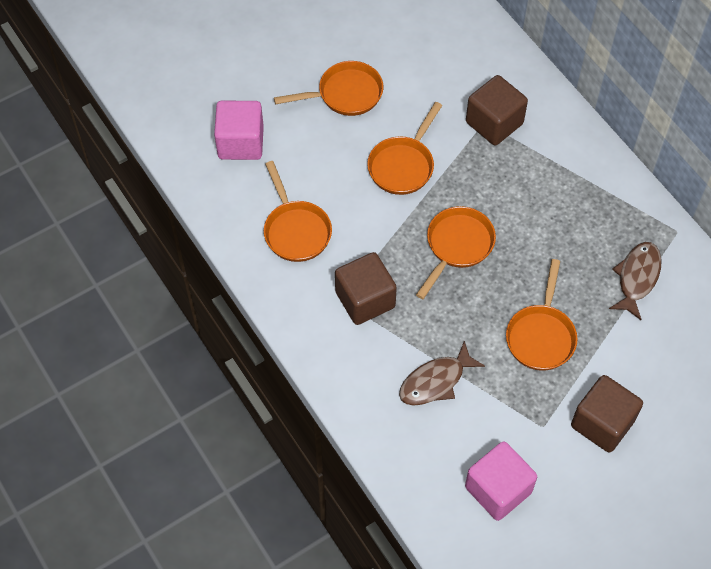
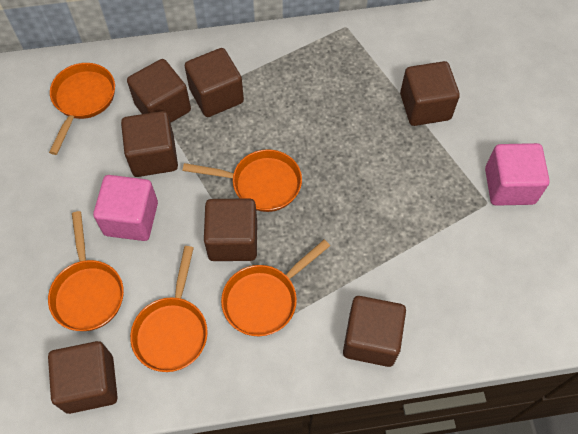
brown cube: 3 -> 7
brown fish: 2 -> 0

